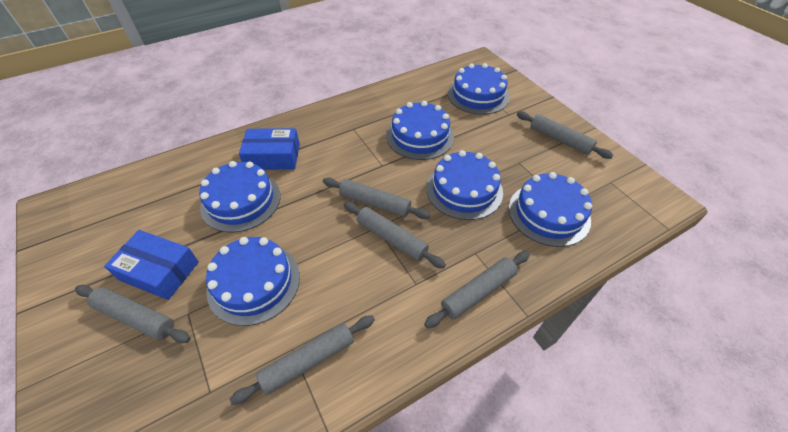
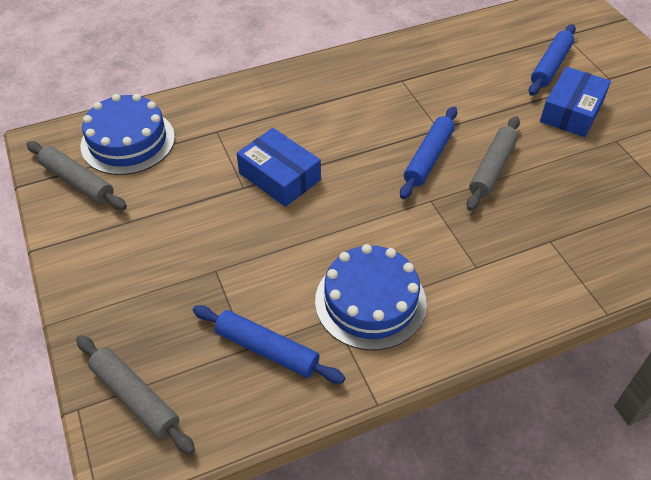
blue cake: 6 -> 2
blue rolling pin: 0 -> 3
grey rolling pin: 6 -> 3

